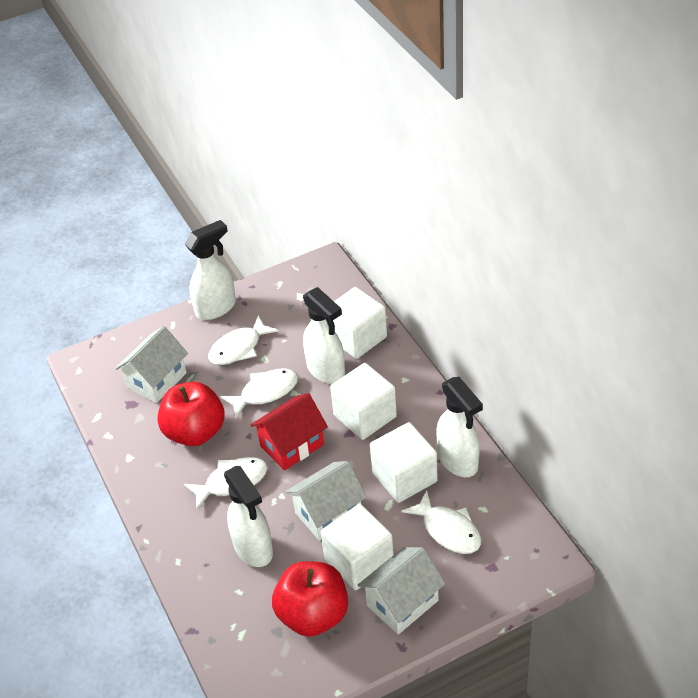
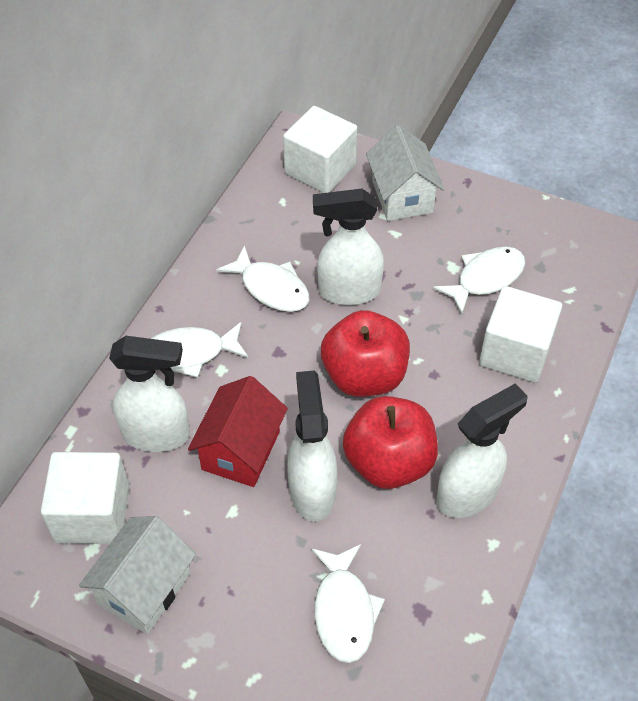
white cube: 4 -> 3
white house: 3 -> 2

